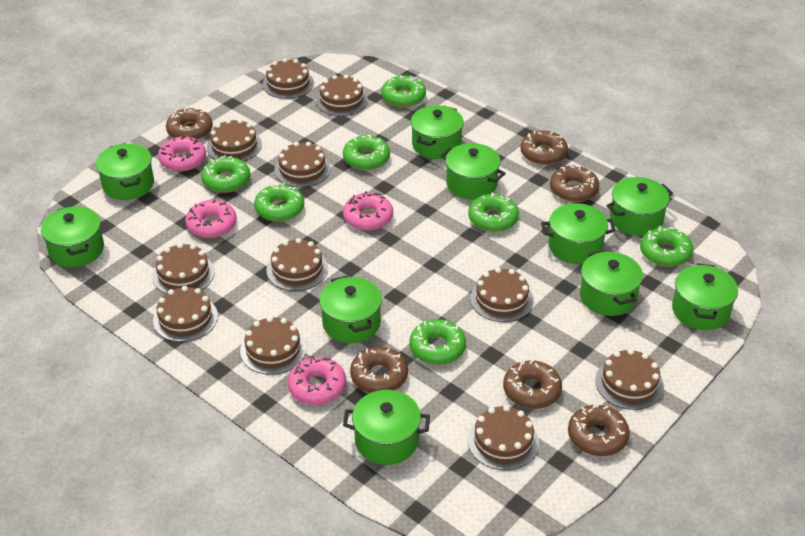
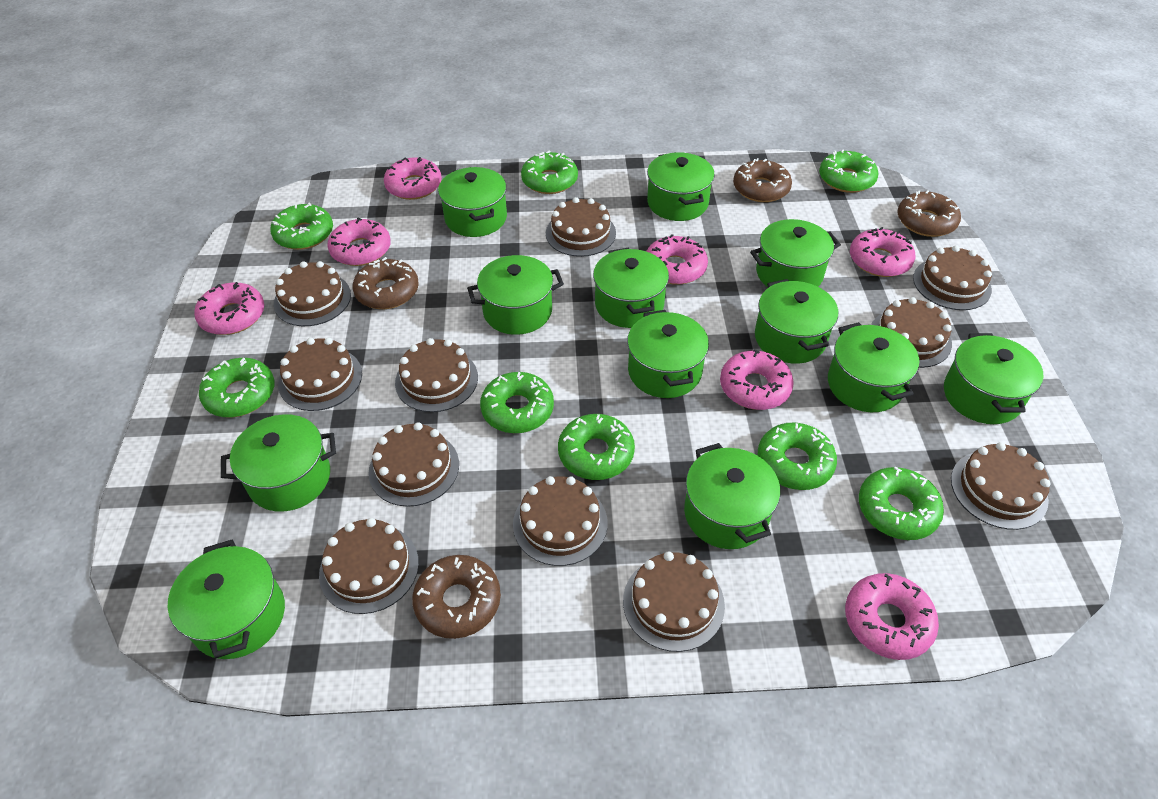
brown donut: 6 -> 4
green donut: 7 -> 8
green pot: 10 -> 12
pink donut: 4 -> 7

